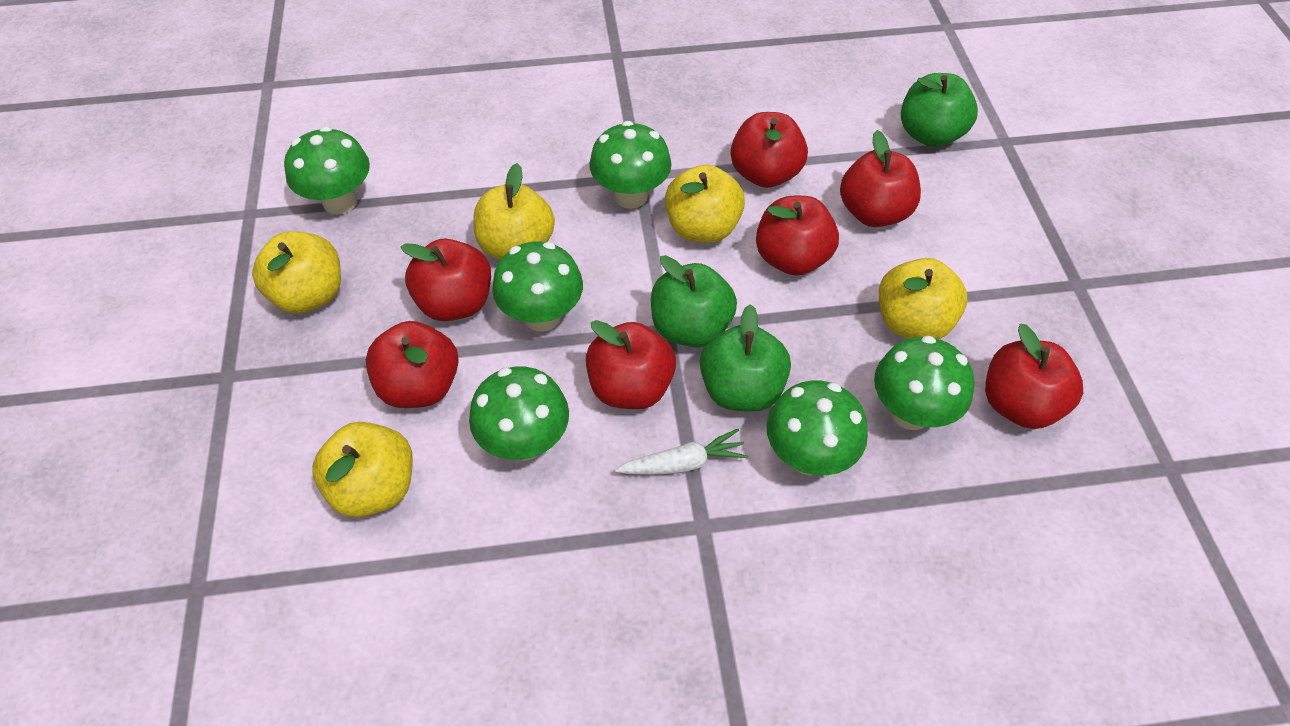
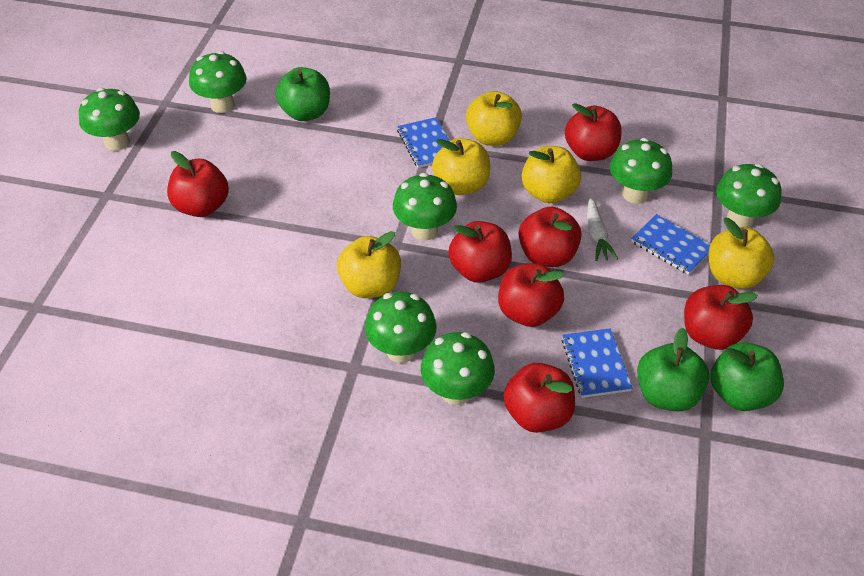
blue notebook: 0 -> 3
green mushroom: 6 -> 7

